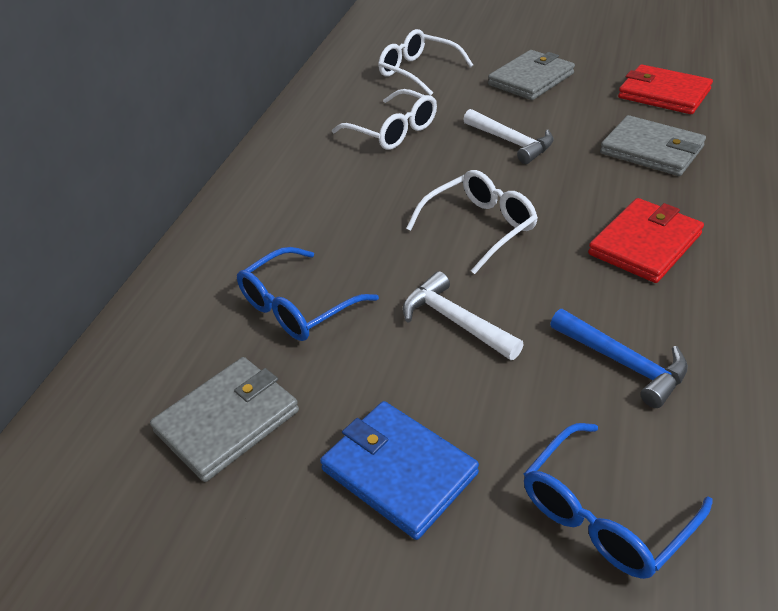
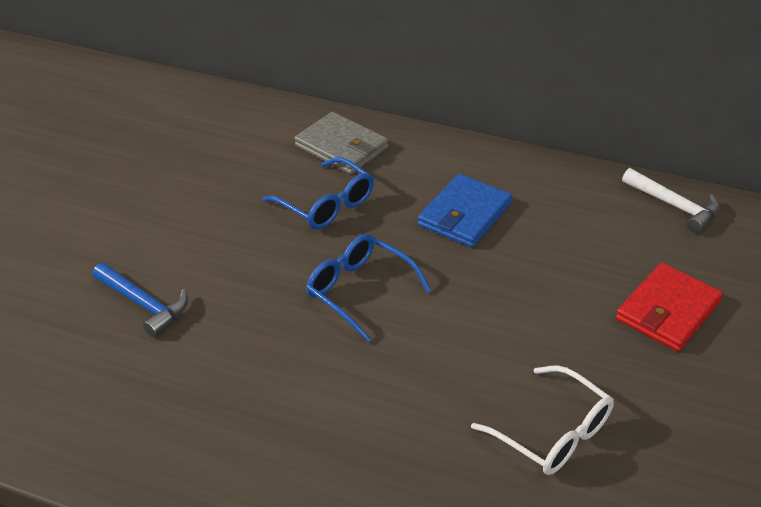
grey wallet: 3 -> 1
red wallet: 2 -> 1
white glasses: 3 -> 1
white hammer: 2 -> 1

